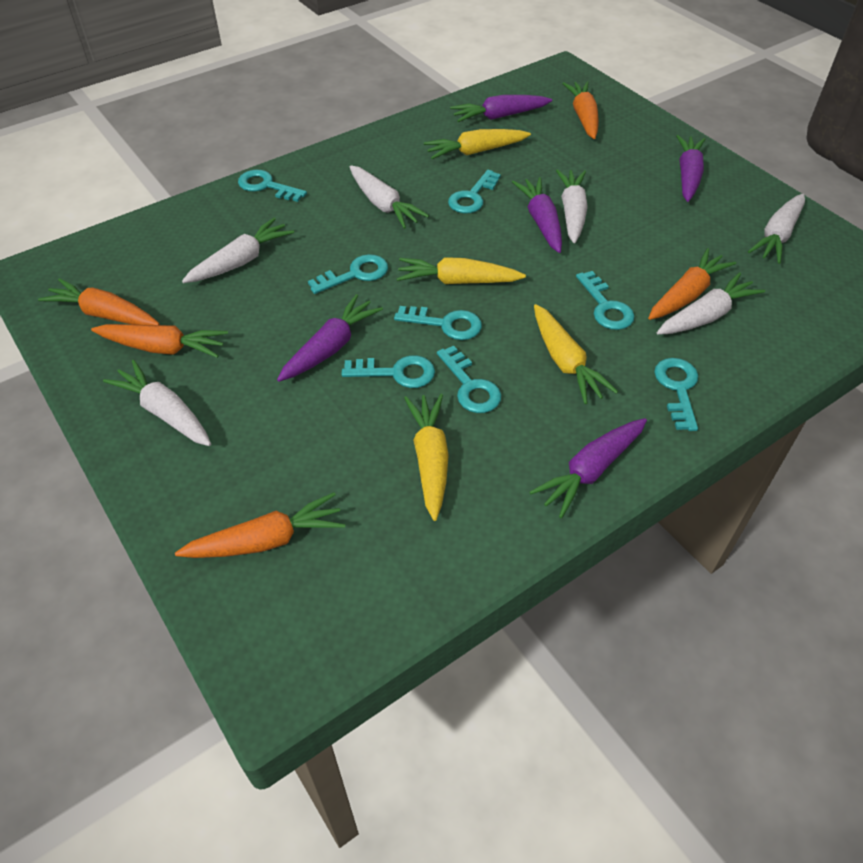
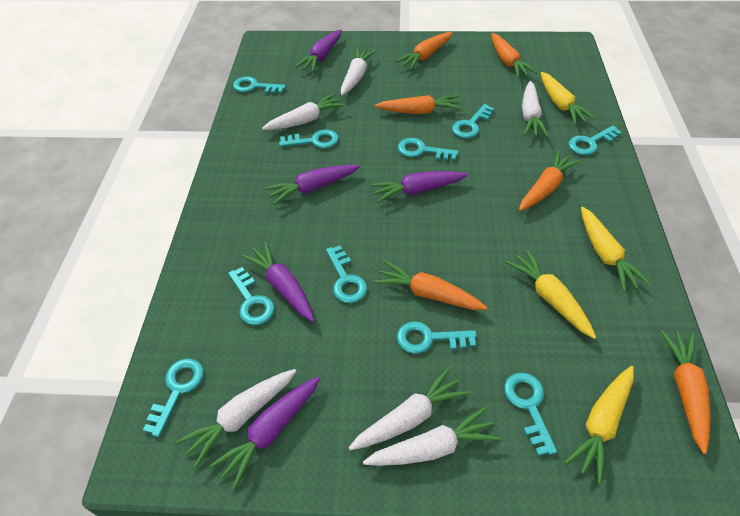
orange carrot: 5 -> 6
turquoise key: 8 -> 10

